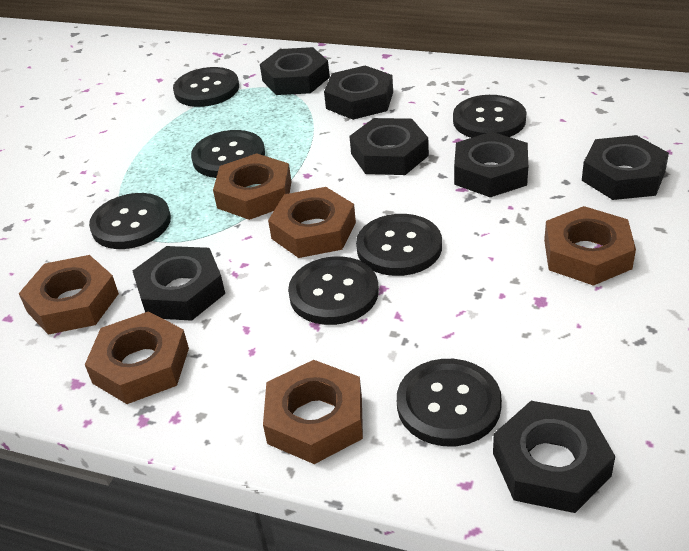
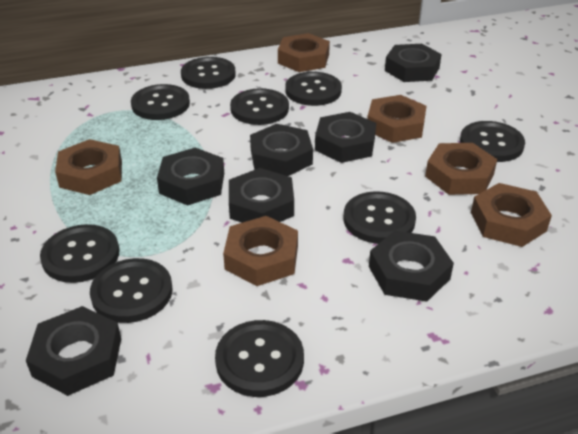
black button: 7 -> 9

